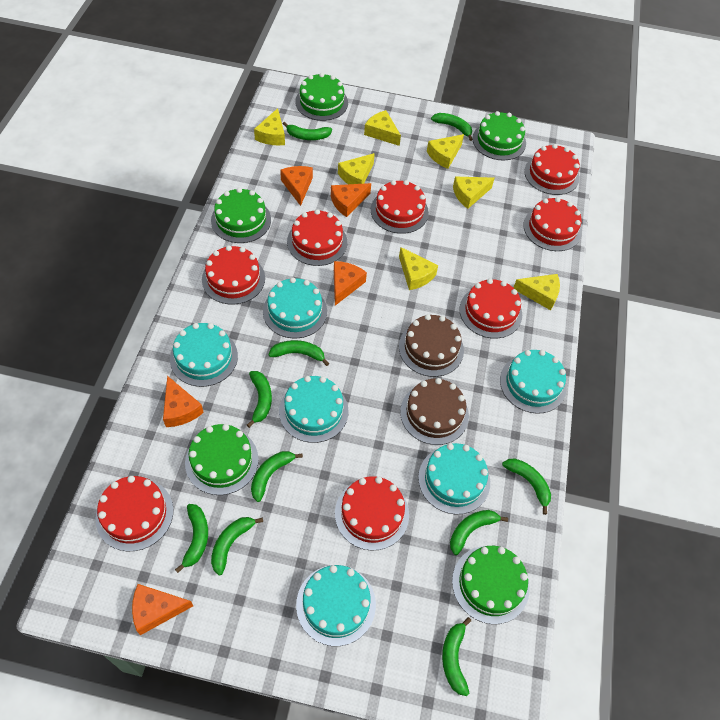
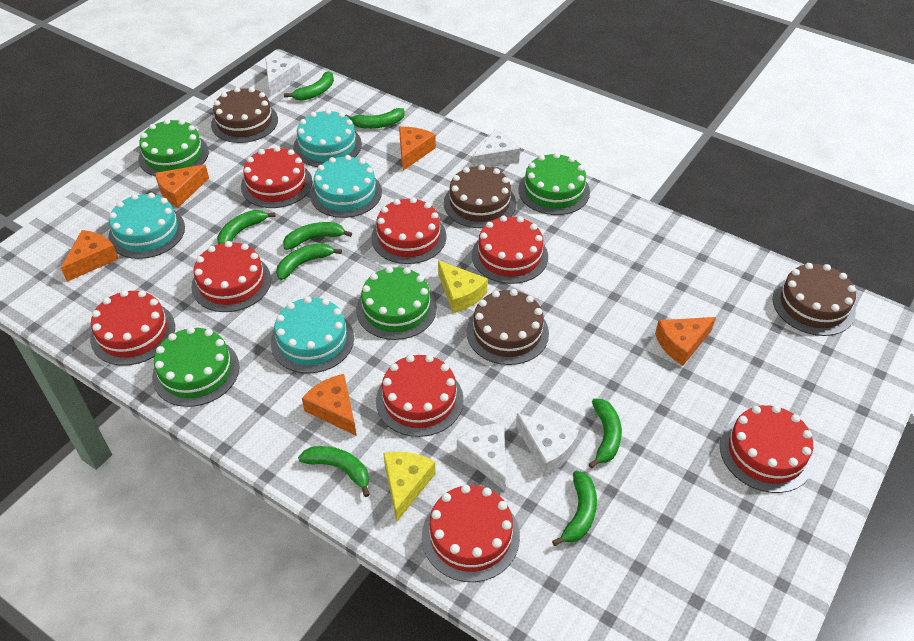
brown cake: 2 -> 4
green banana: 10 -> 8
green cake: 5 -> 4
turquoise cake: 6 -> 4
white cheese: 0 -> 4
yellow cheese: 7 -> 2

